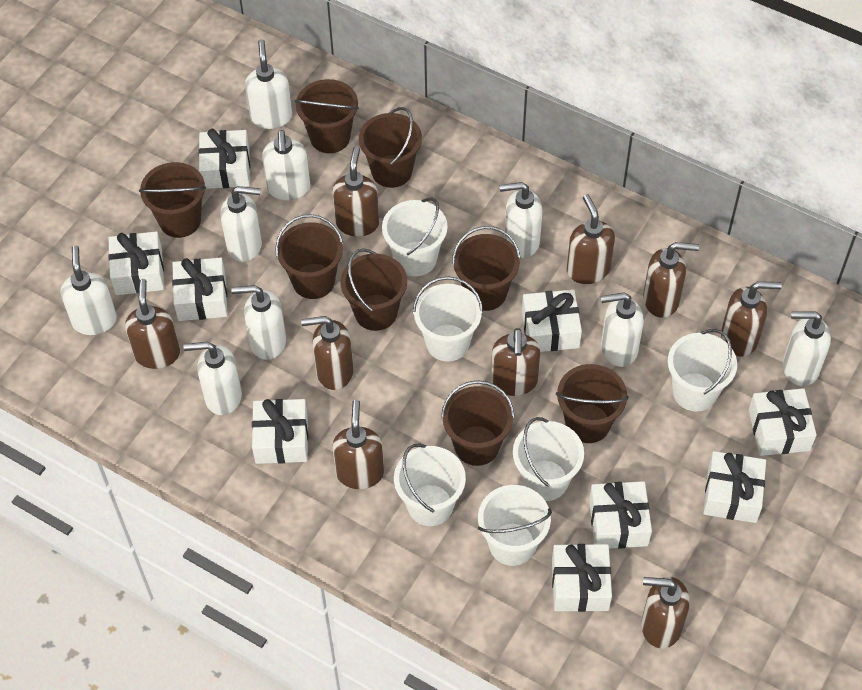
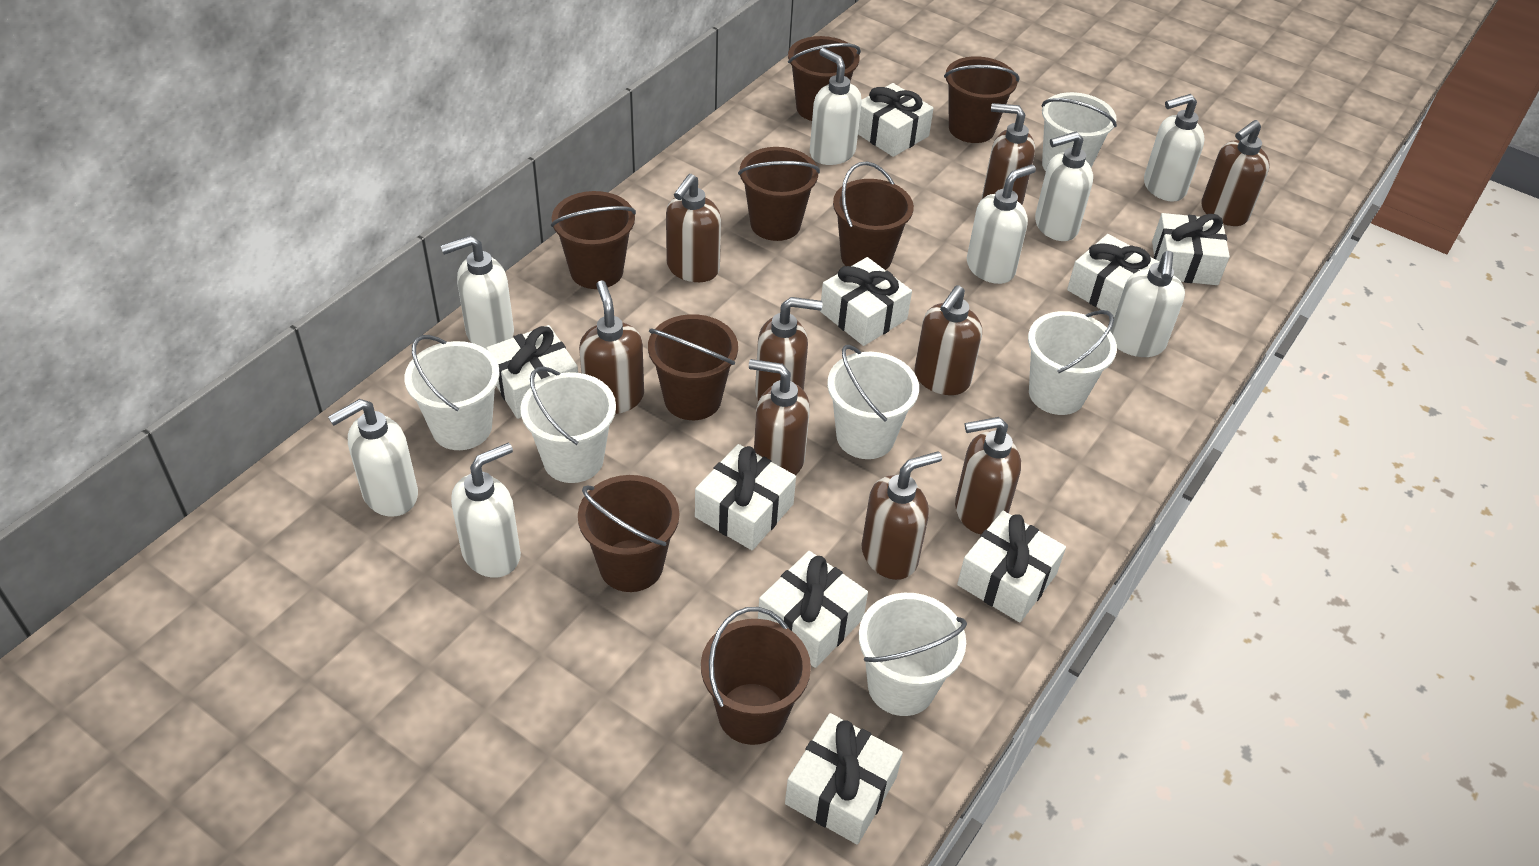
white soap dispenser: 9 -> 8

